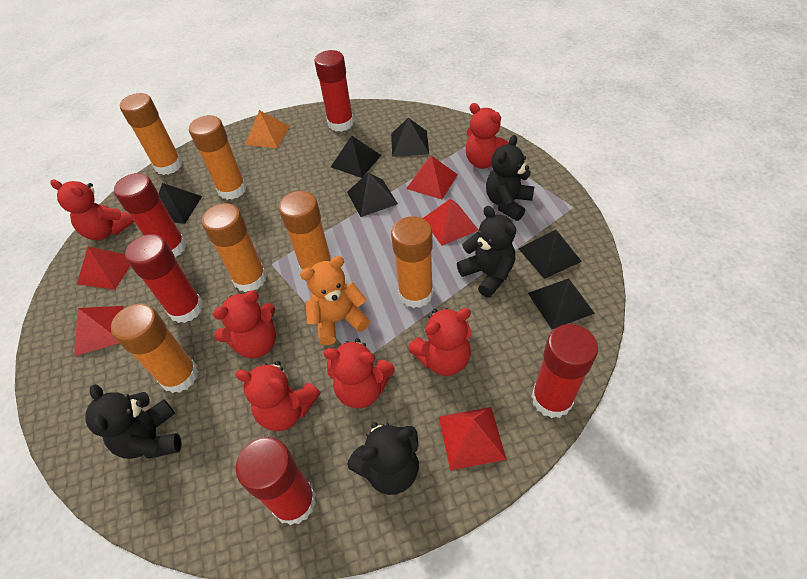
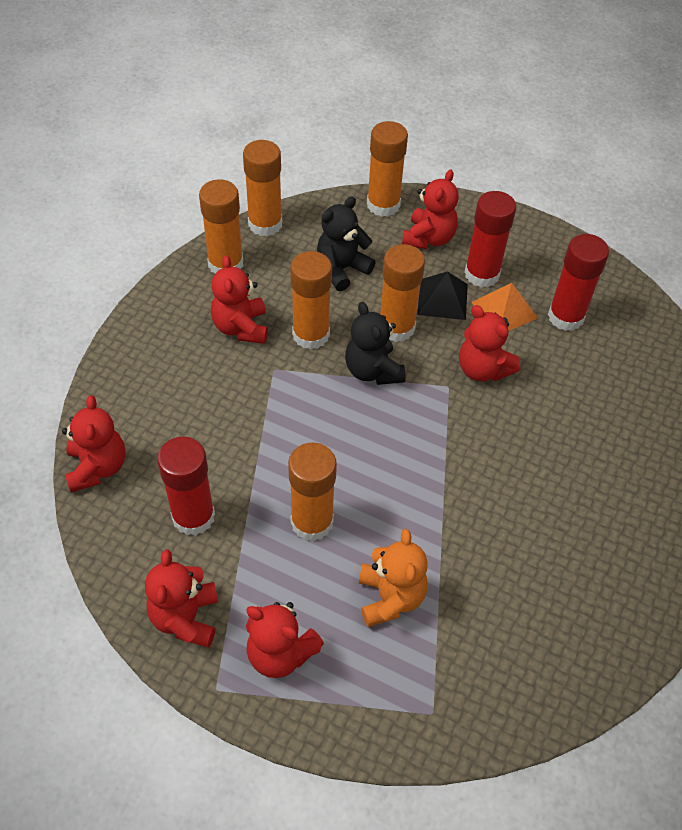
black pyramid: 6 -> 1
black teddy bear: 4 -> 2
red glue stick: 5 -> 3
red pyramid: 5 -> 0

